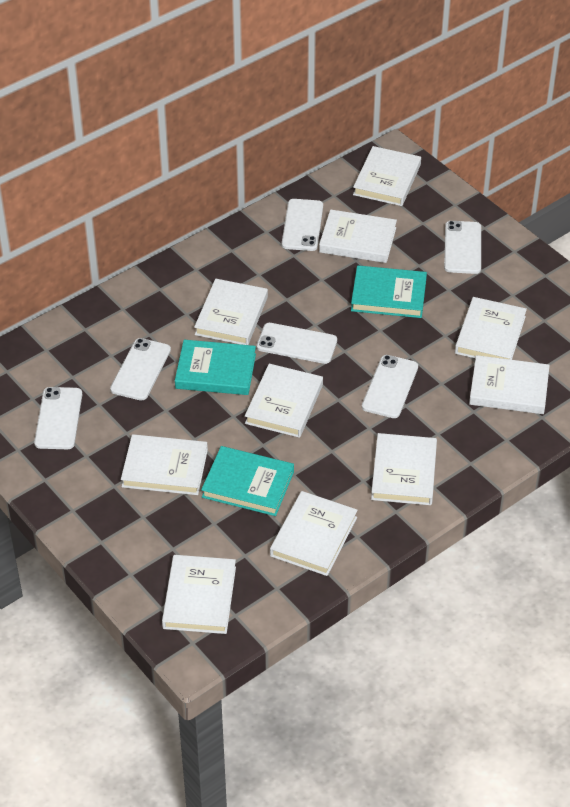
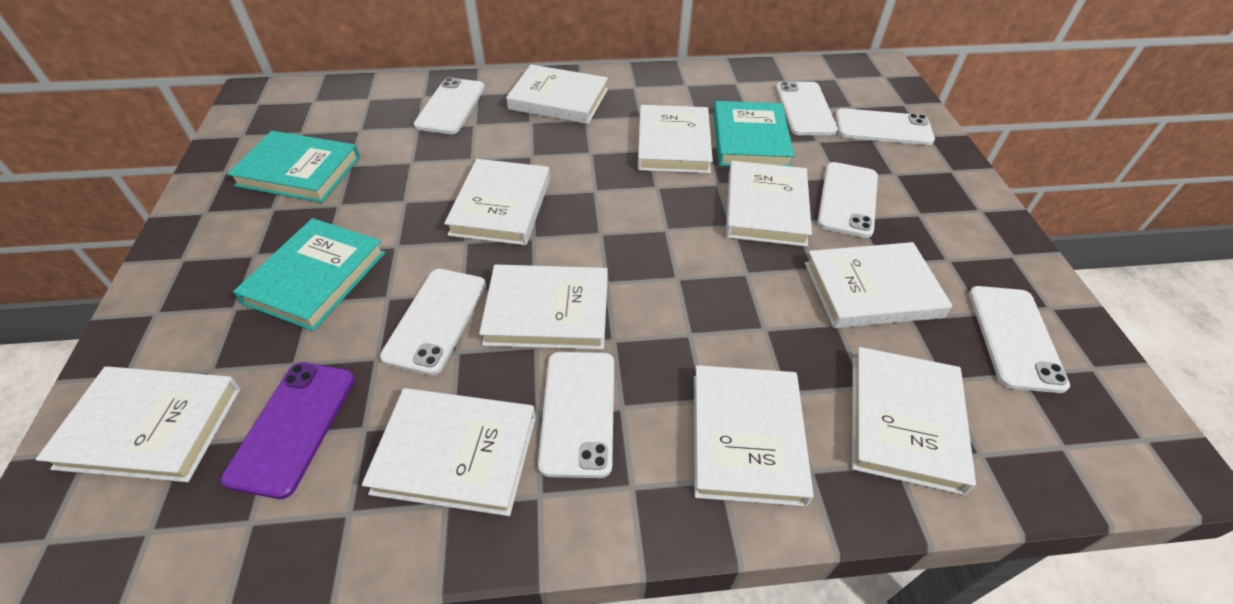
purple phone: 0 -> 1
white phone: 6 -> 7

